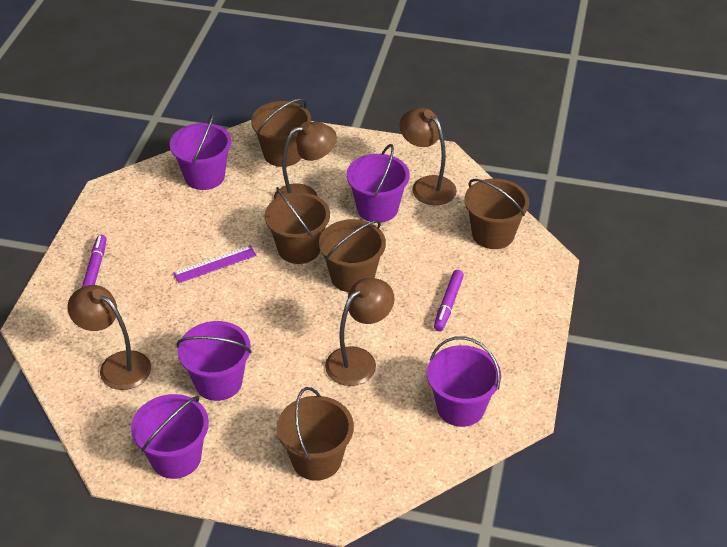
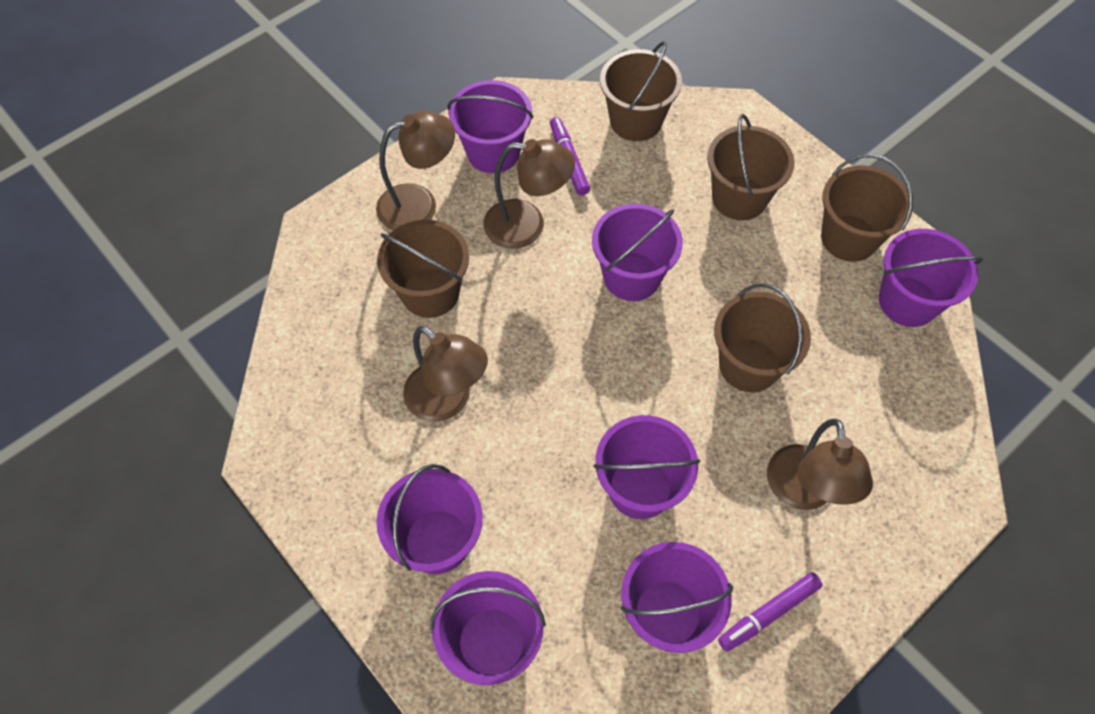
purple bucket: 5 -> 7
purple ruler: 1 -> 0

